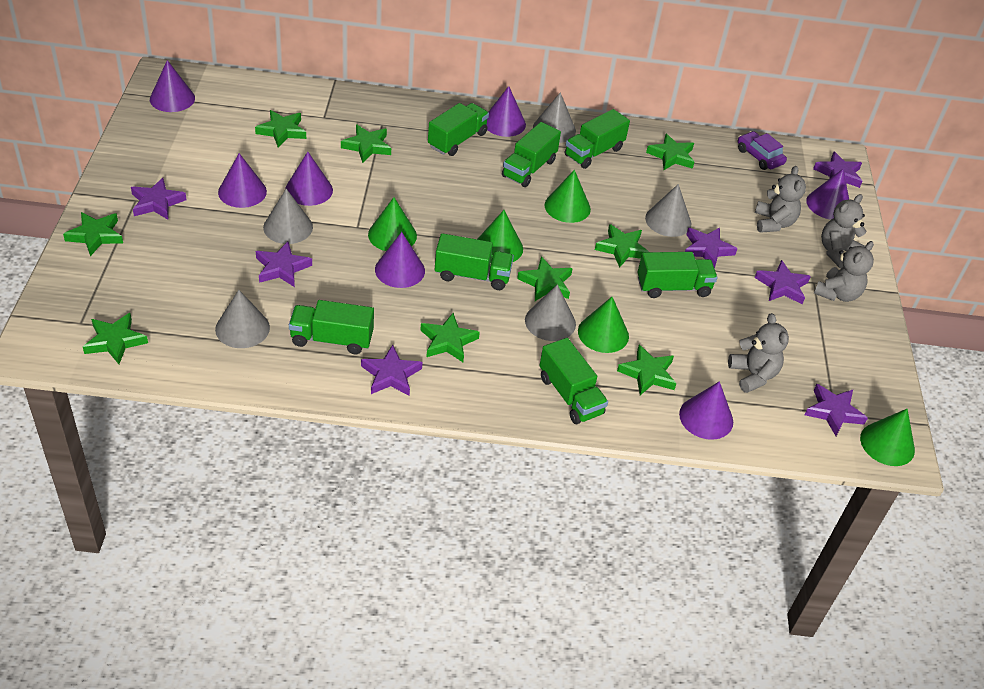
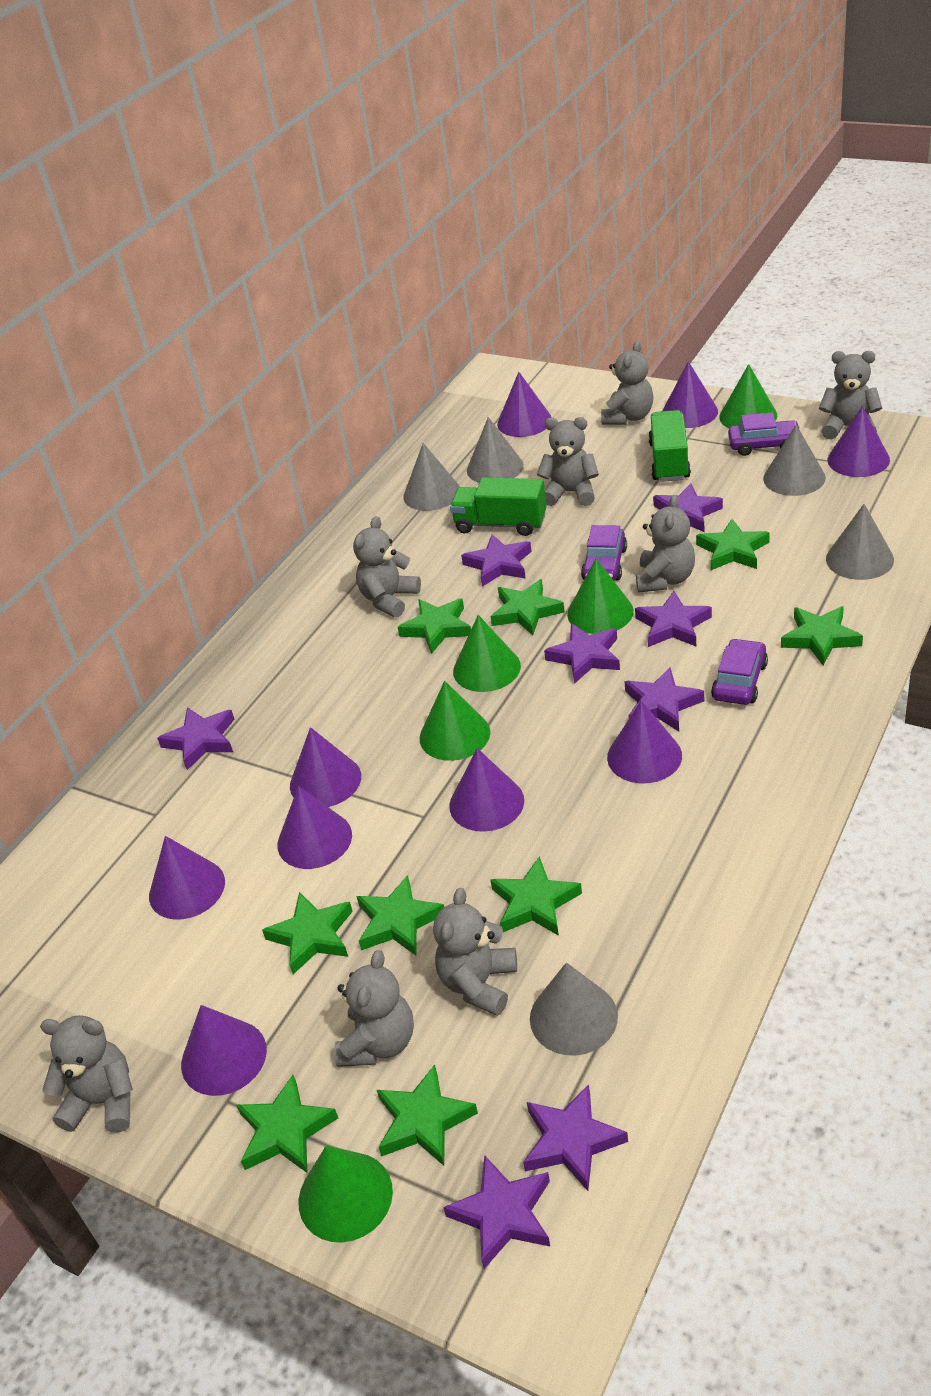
green truck: 7 -> 2
grey teddy bear: 4 -> 8
purple car: 1 -> 3
purple cone: 7 -> 9
purple star: 7 -> 8

